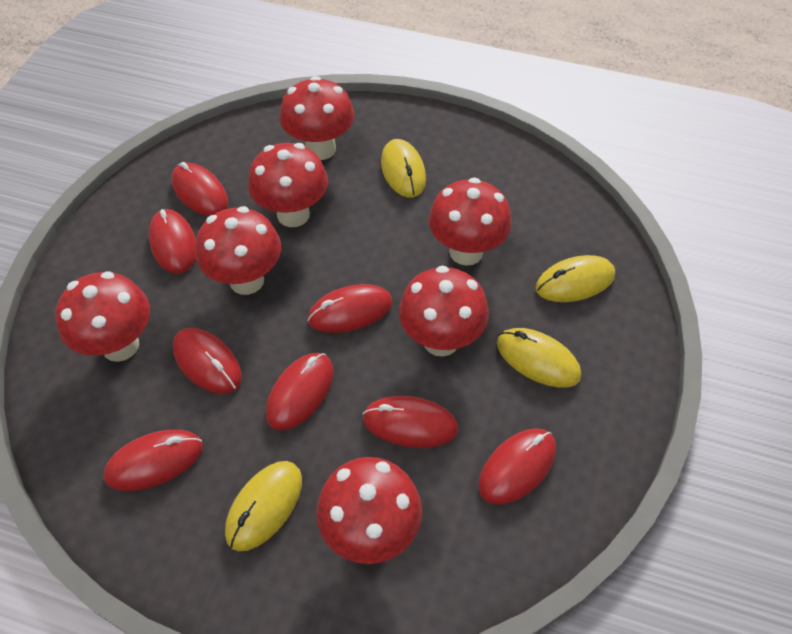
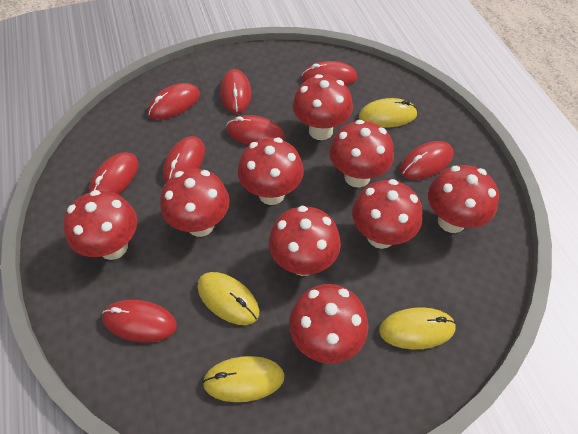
red mushroom: 7 -> 9

